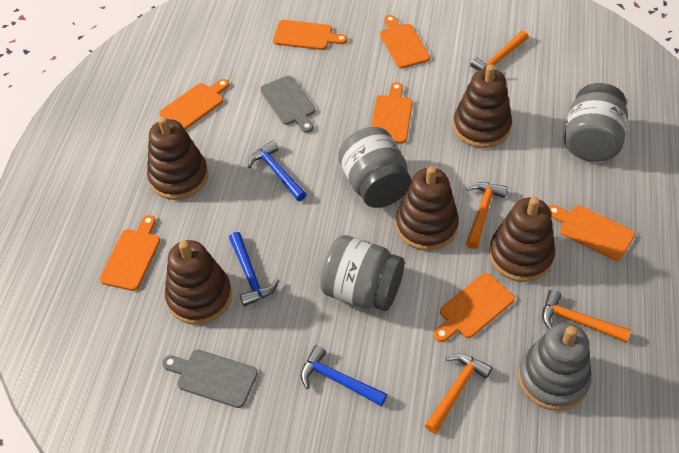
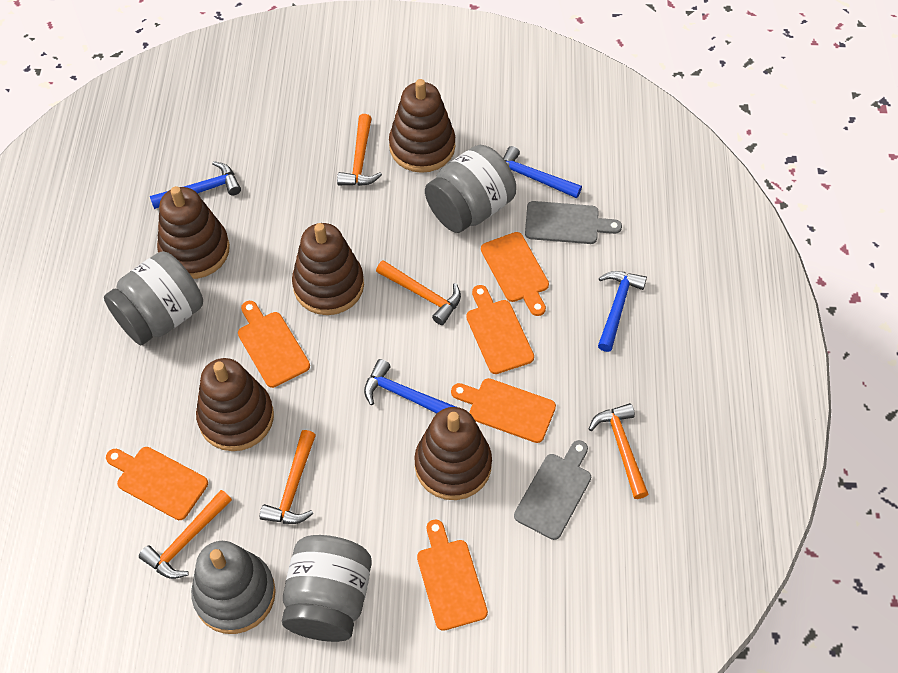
blue hammer: 3 -> 4
orange cutting board: 7 -> 6
orange hammer: 4 -> 5

